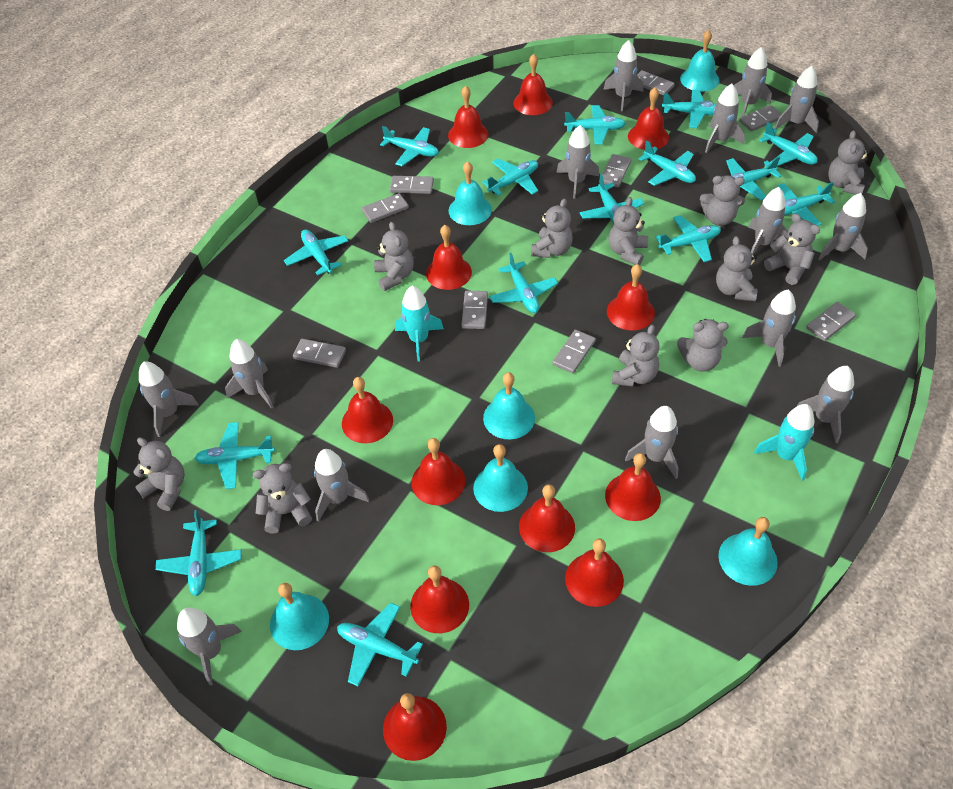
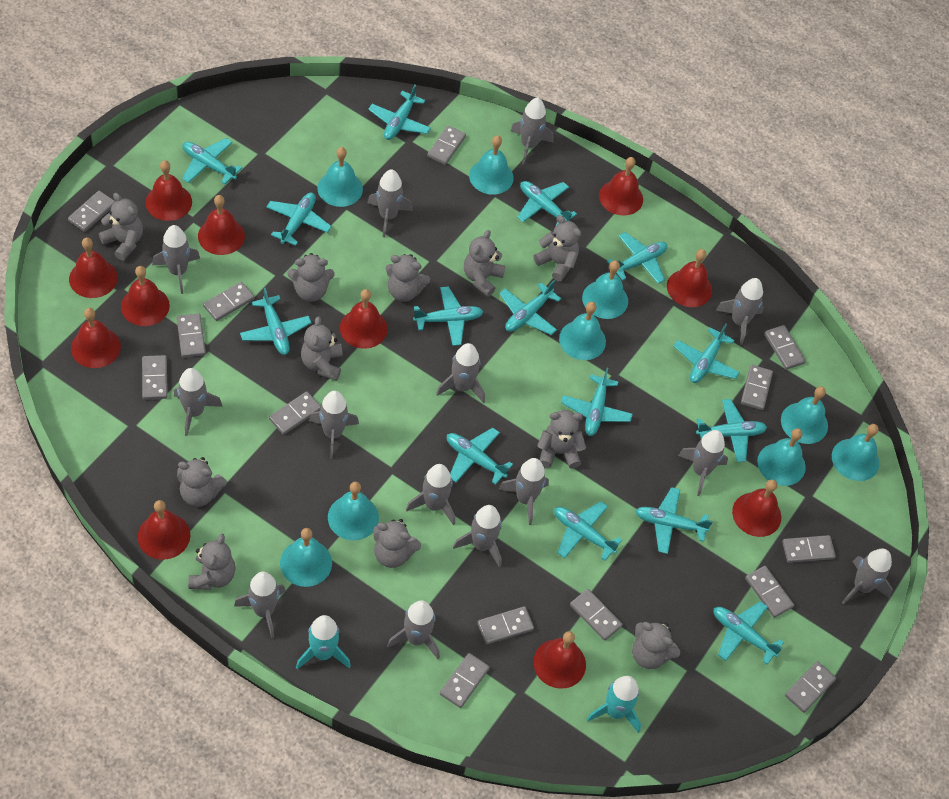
grey domino: 9 -> 14
red bell: 12 -> 11
turquoise bell: 6 -> 9

